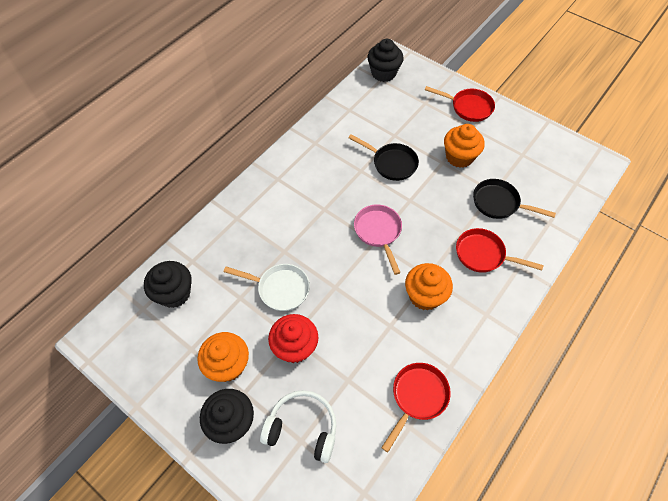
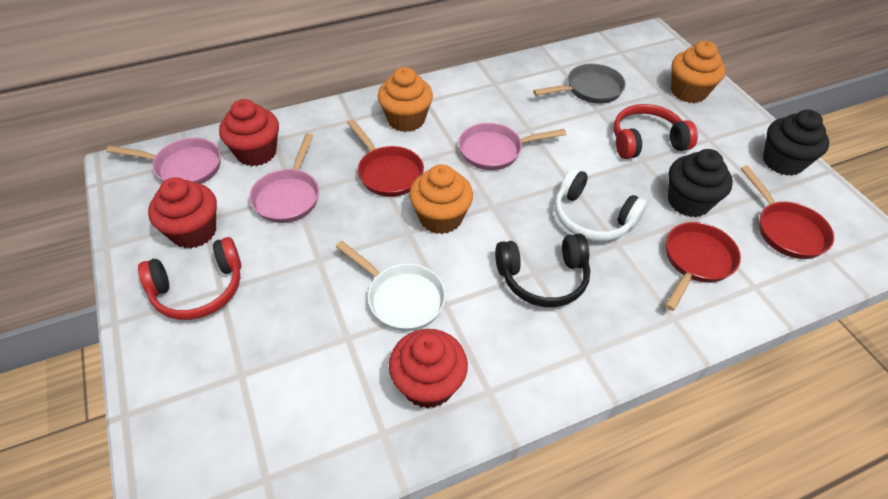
black cupcake: 3 -> 2
black headphones: 0 -> 1
black pan: 2 -> 0
grey pan: 0 -> 1
pink pan: 1 -> 3
red cupcake: 1 -> 3
red headphones: 0 -> 2

